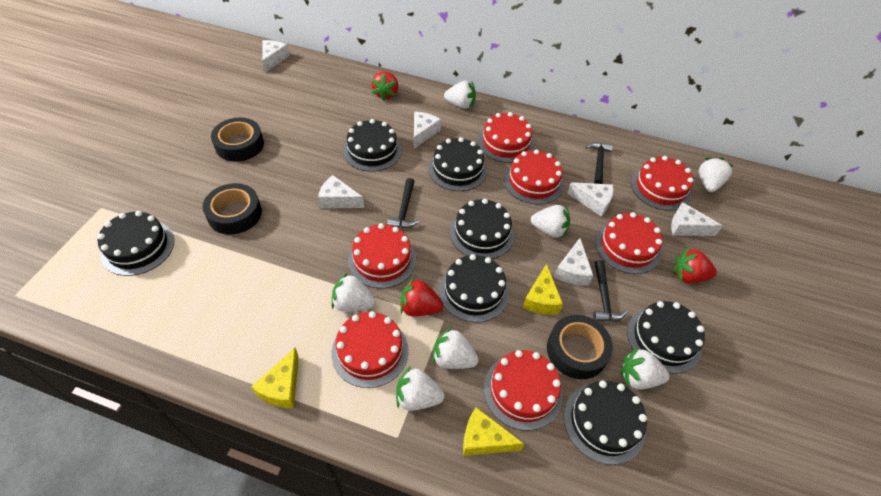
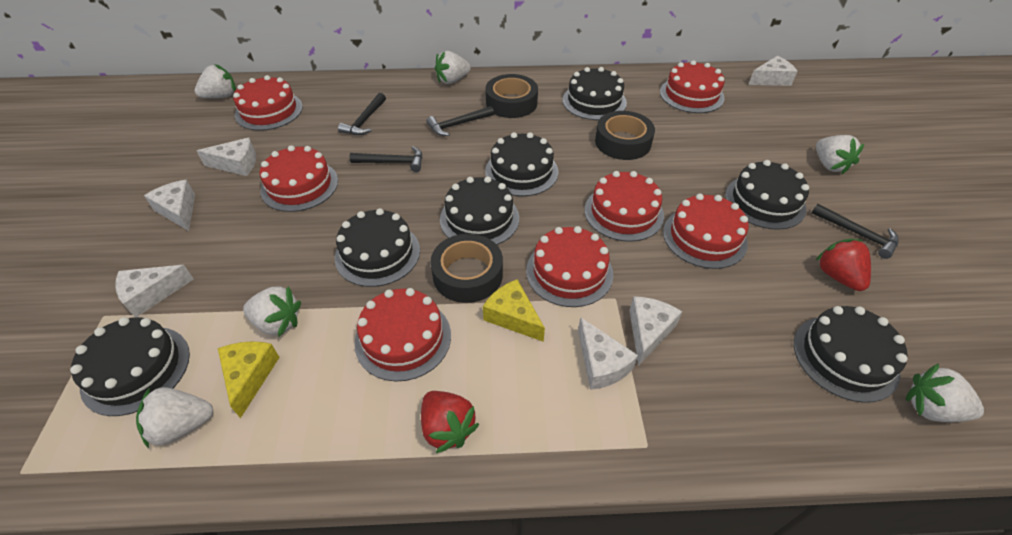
black hammer: 3 -> 4
red strawberry: 3 -> 2
white strawberry: 7 -> 6
yellow cheese: 3 -> 2

